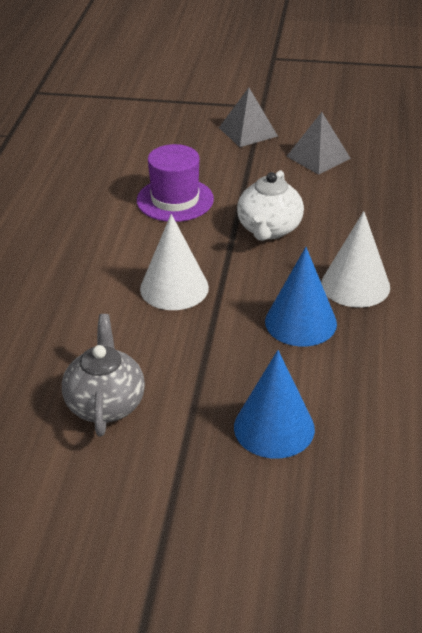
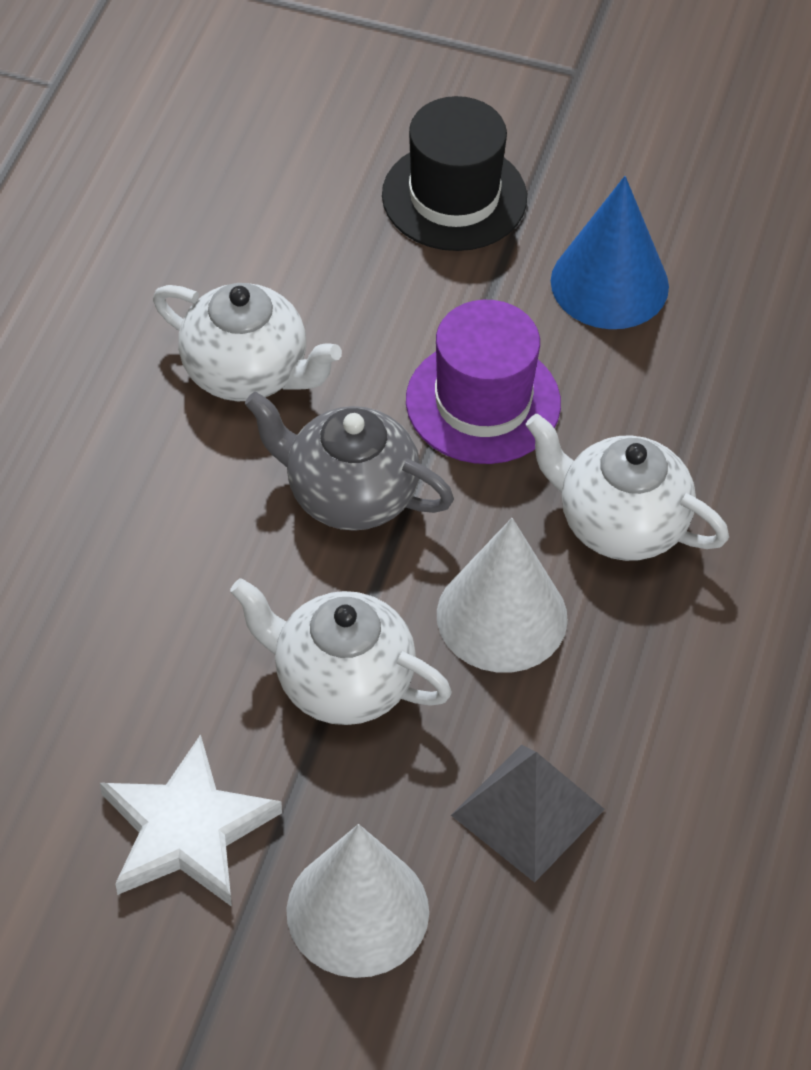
black hat: 0 -> 1
blue cone: 2 -> 1
grey pyramid: 2 -> 1
white star: 0 -> 1
white teapot: 1 -> 3

